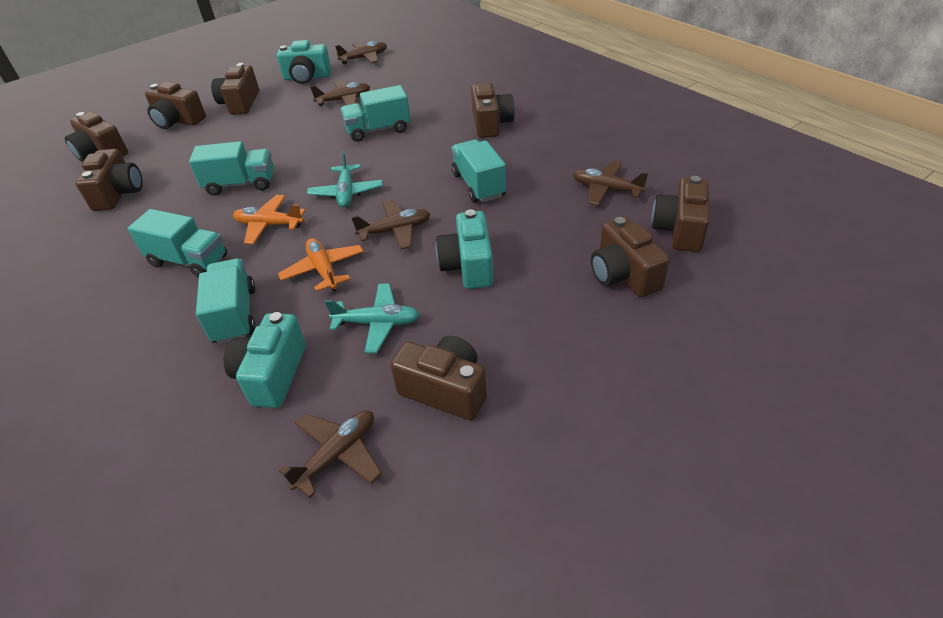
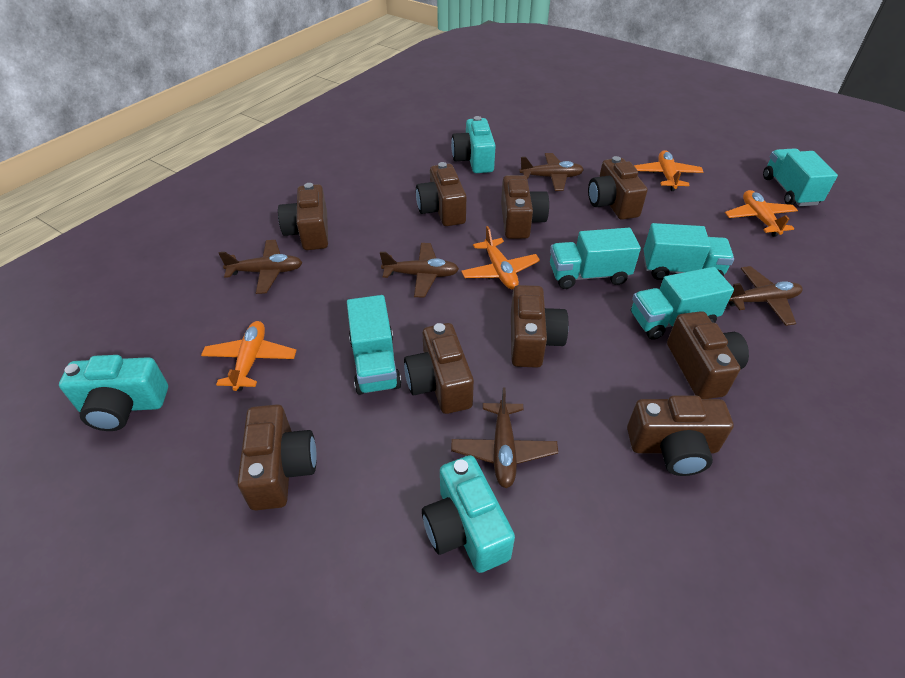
brown camera: 8 -> 9
orange plane: 2 -> 4
turquoise plane: 2 -> 0

